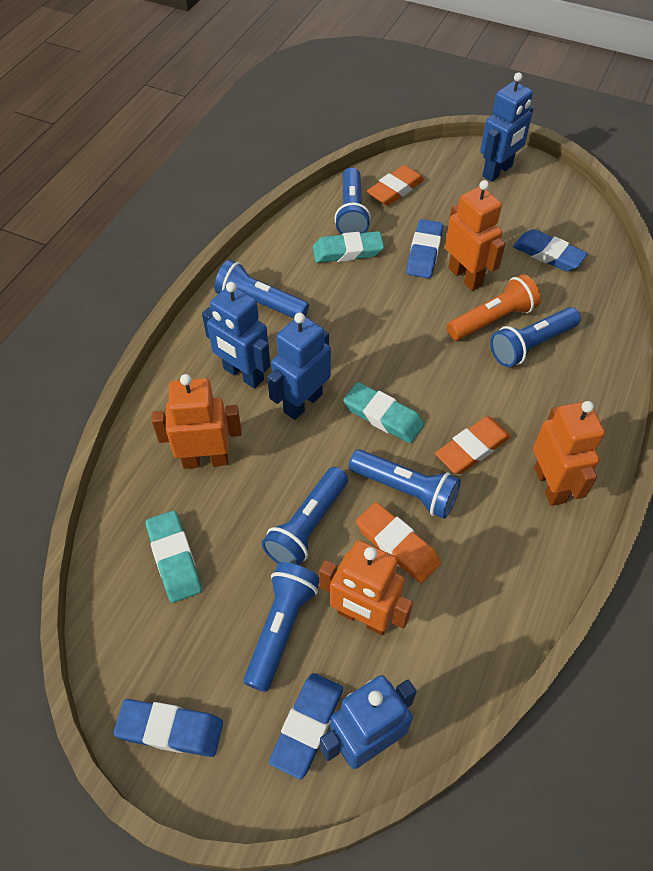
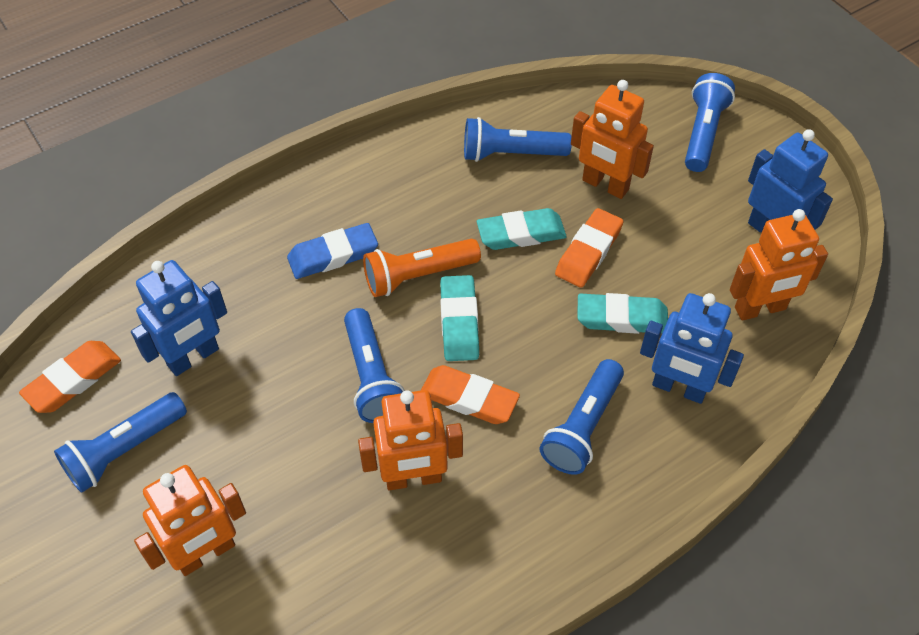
blue eraser: 4 -> 1
blue flashlight: 6 -> 5
blue robot: 4 -> 3

